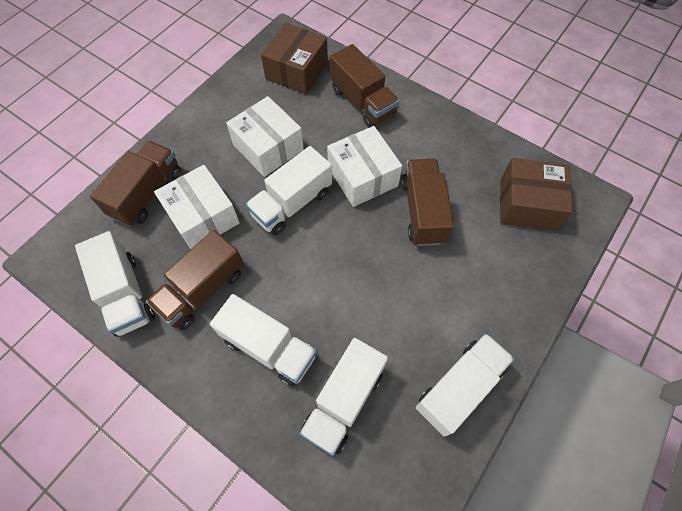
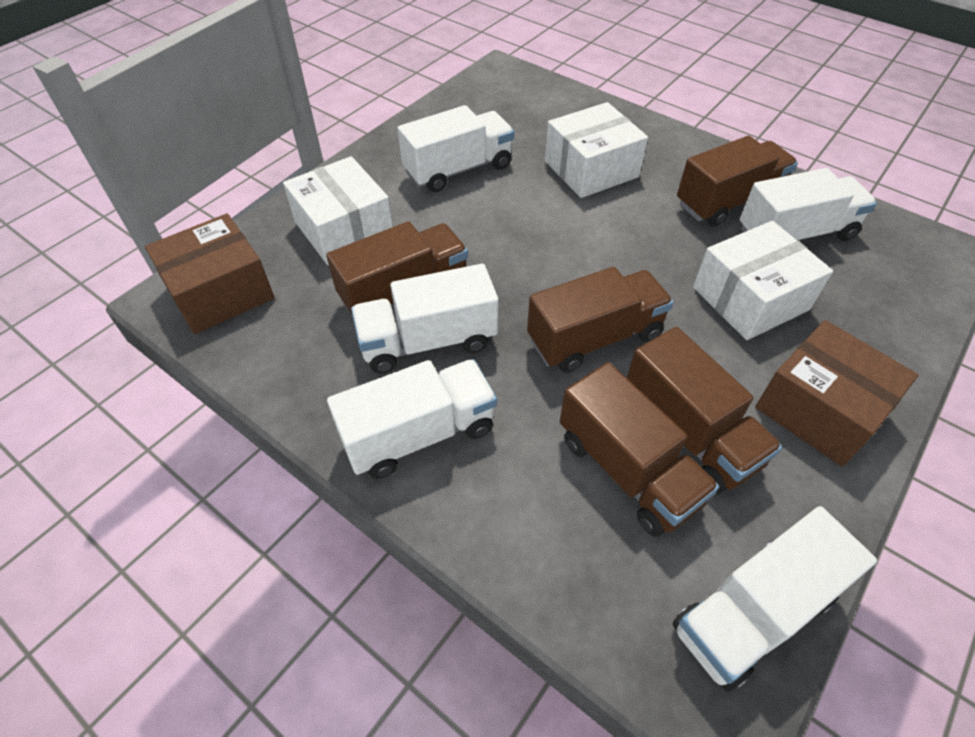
brown truck: 4 -> 5

